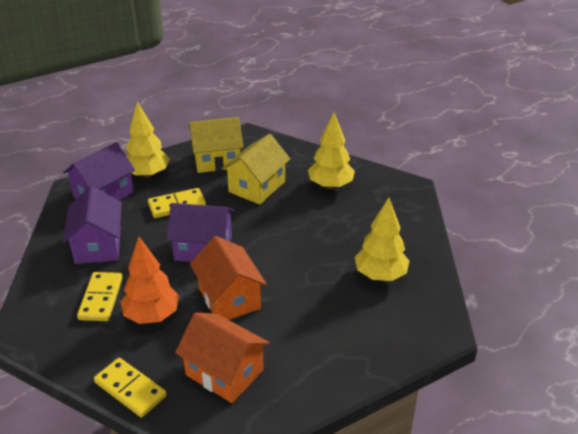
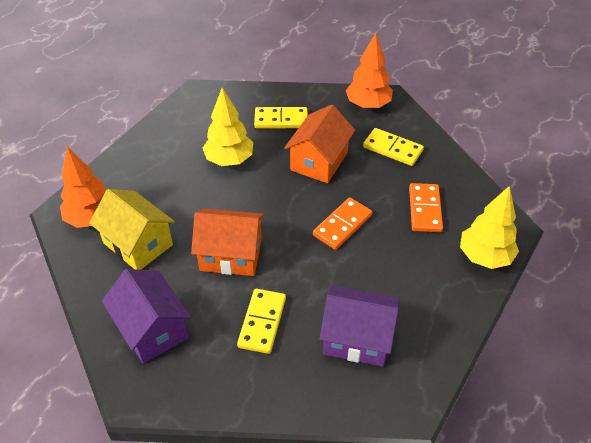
orange domino: 0 -> 2
orange tree: 1 -> 2
purple house: 3 -> 2
yellow house: 2 -> 1
yellow tree: 3 -> 2

